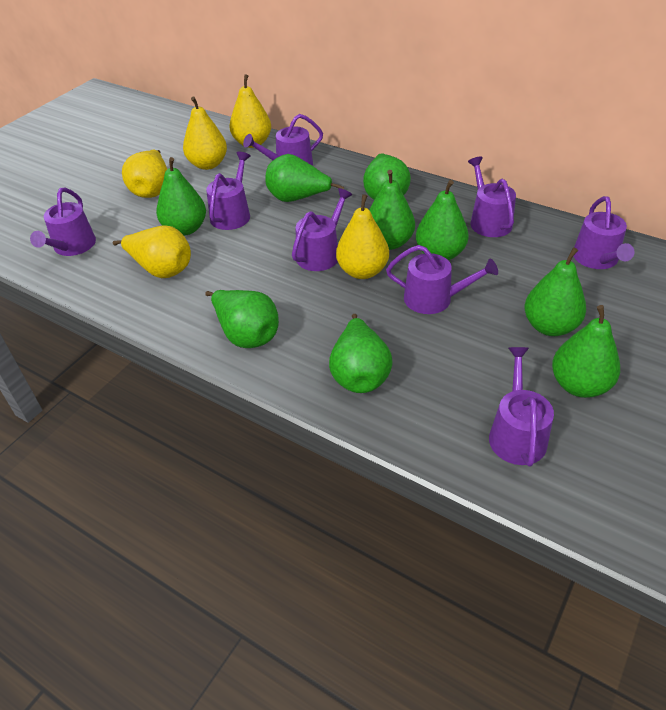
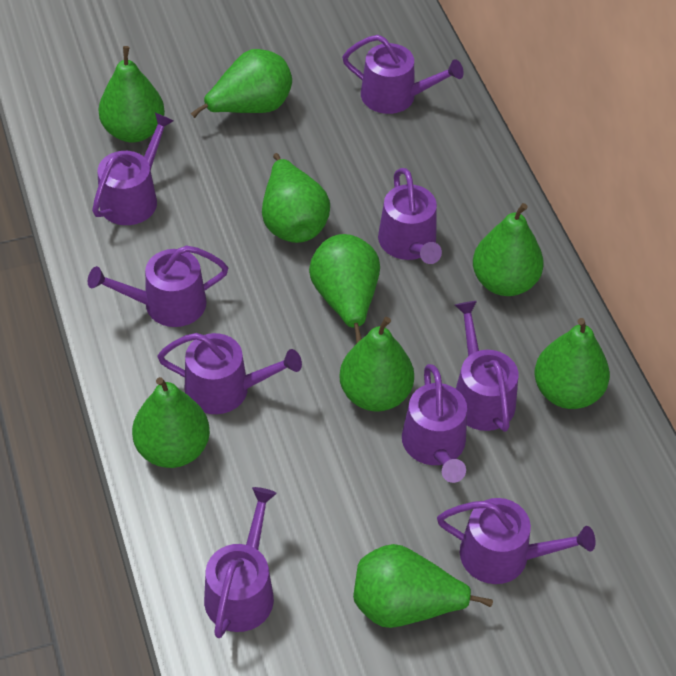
purple watering can: 8 -> 9
yellow pear: 5 -> 0

